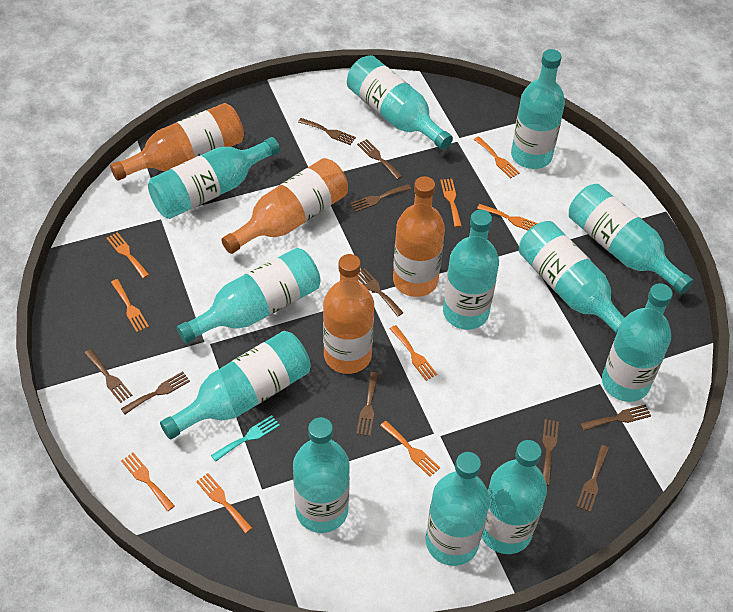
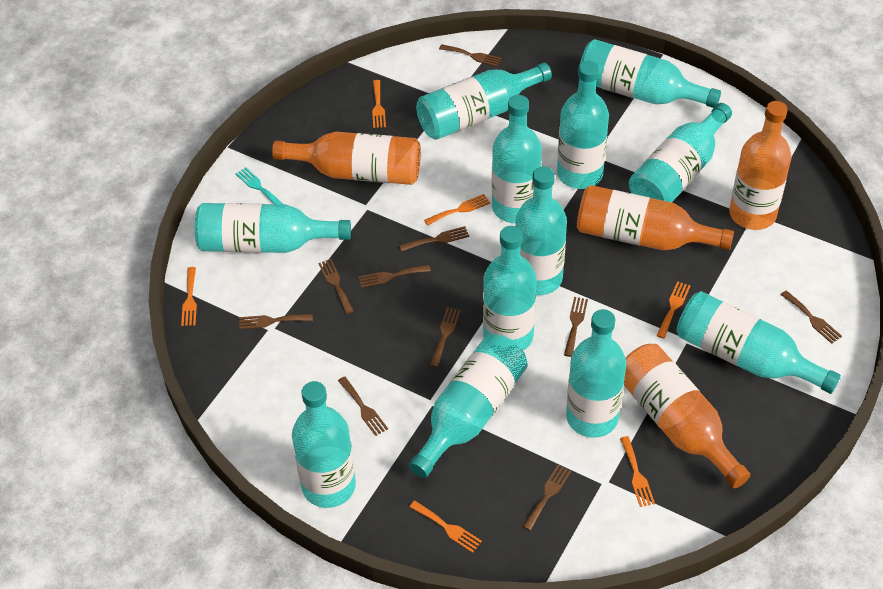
orange fork: 9 -> 6

